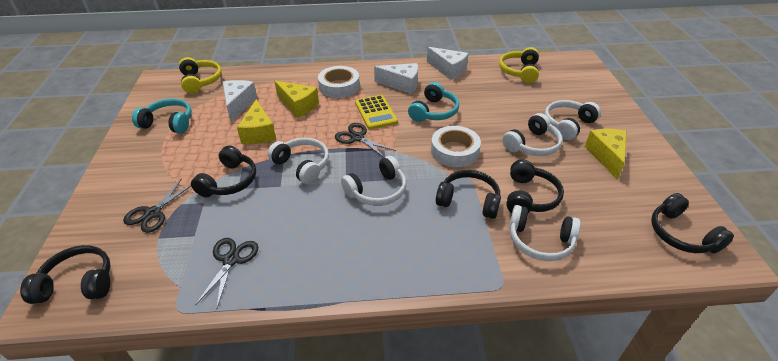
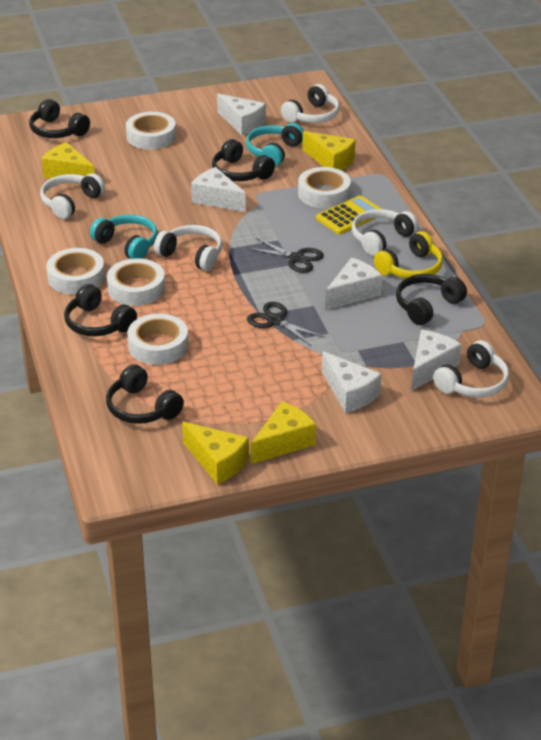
black scissors: 3 -> 2
white cheese: 3 -> 5
white tape: 2 -> 5
yellow cheese: 3 -> 4
yellow headphones: 2 -> 1

